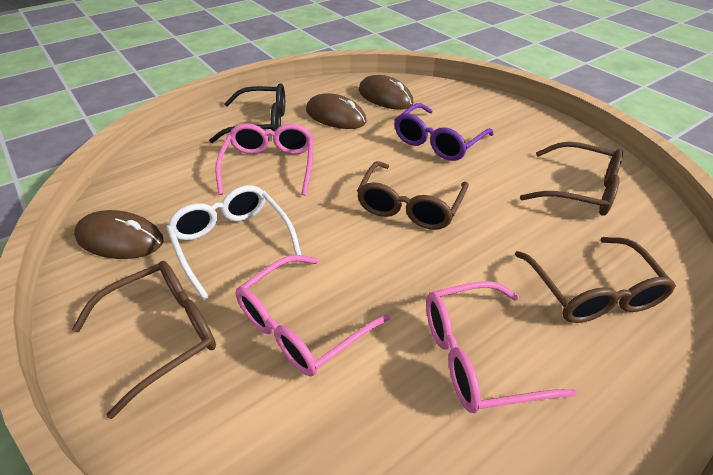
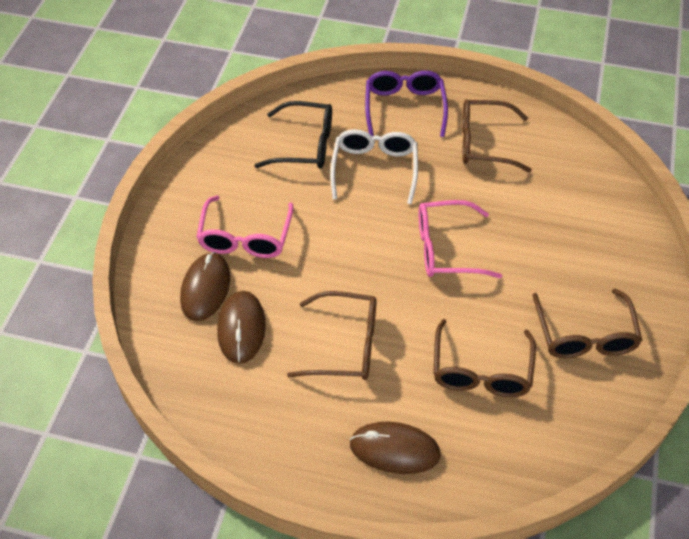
pink glasses: 3 -> 2

